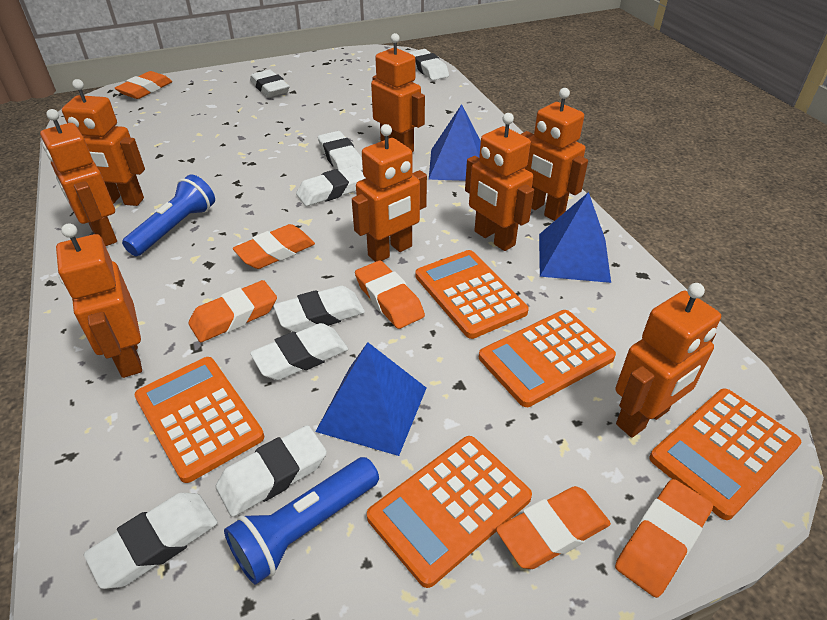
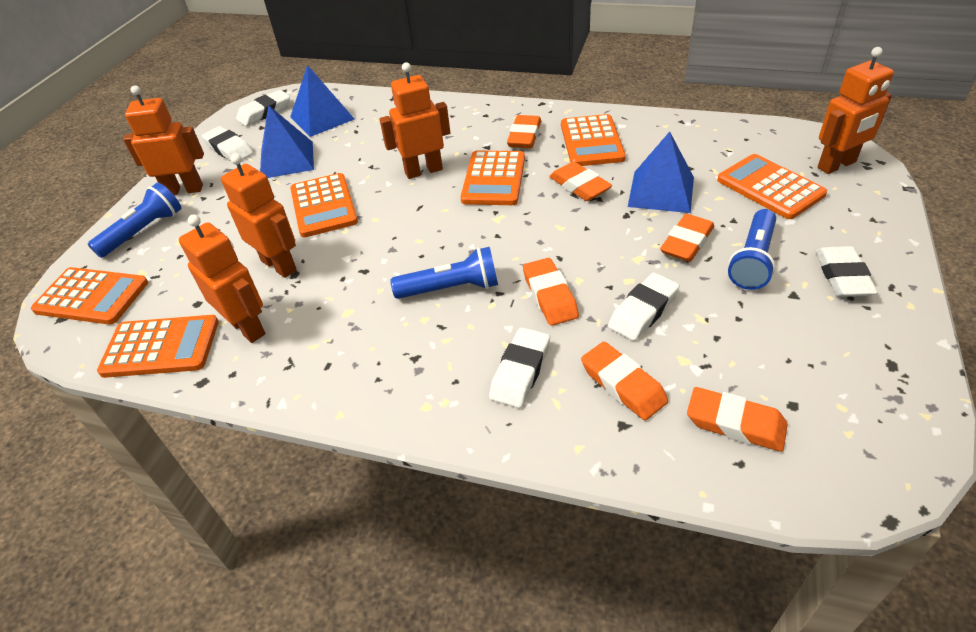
blue flashlight: 2 -> 3
orange calculator: 5 -> 6
orange robot: 8 -> 5
white eraser: 8 -> 5

